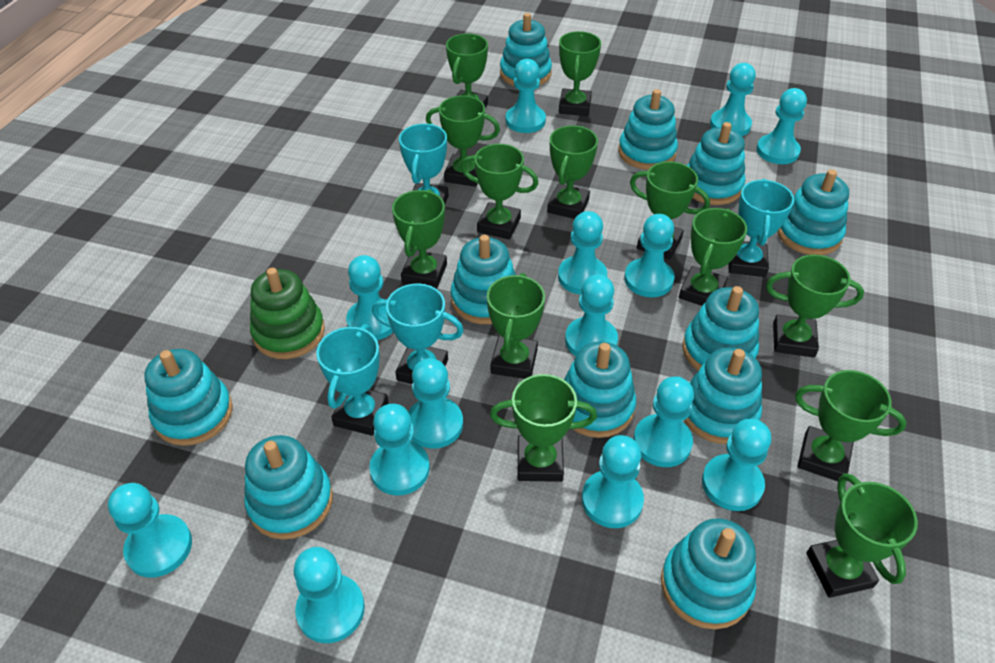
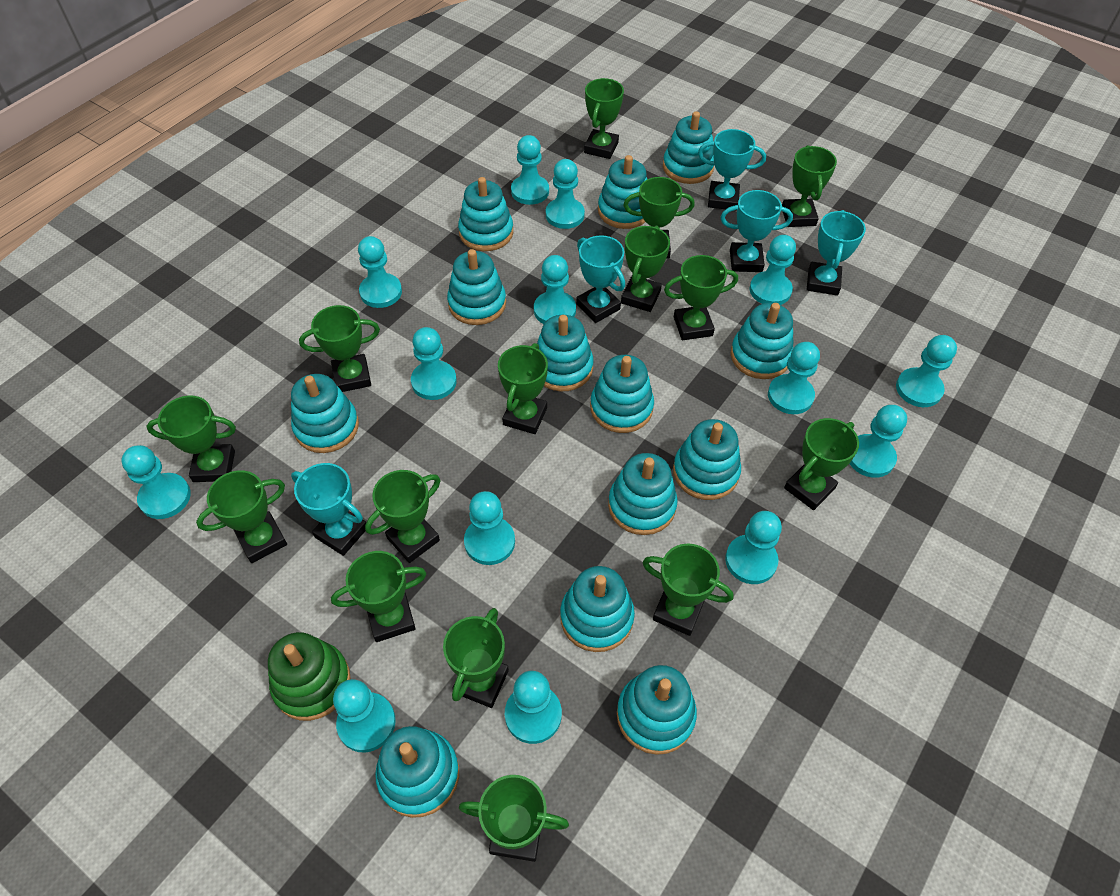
green trophy: 13 -> 15
turquoise stacking toy: 11 -> 13
turquoise trophy: 4 -> 5

